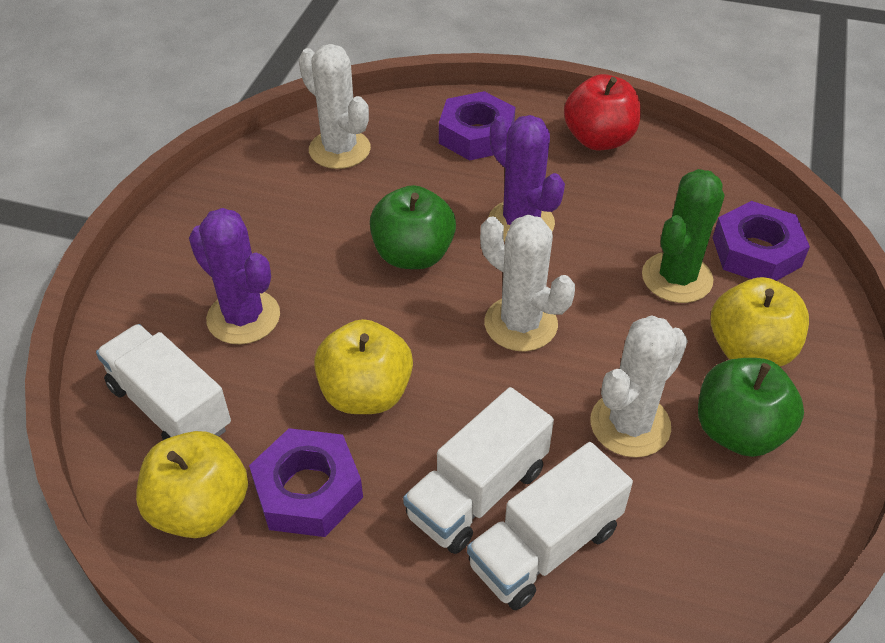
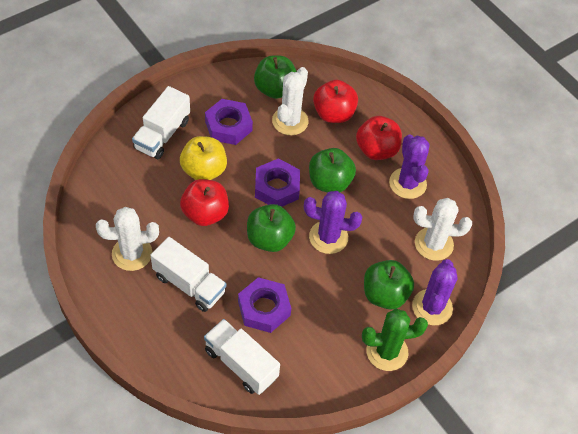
green apple: 2 -> 4
purple cactus: 2 -> 3
red apple: 1 -> 3
yellow apple: 3 -> 1

